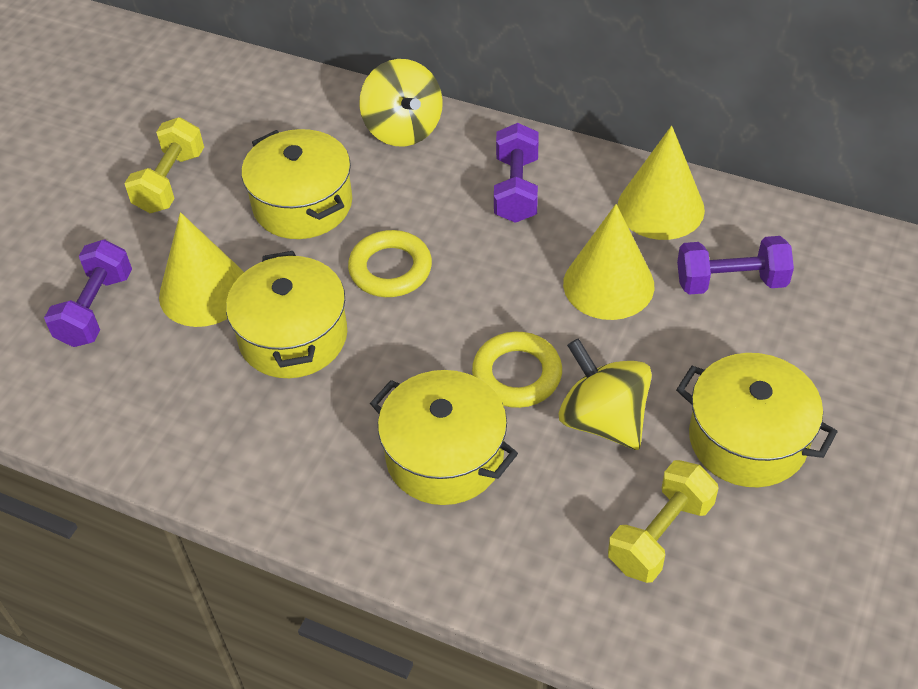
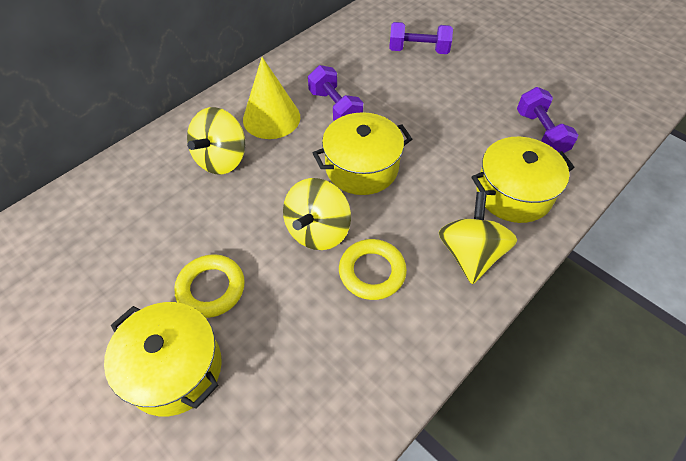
yellow cone: 3 -> 1
yellow dumbbell: 2 -> 0
yellow pot: 4 -> 3
yellow spinning top: 2 -> 3

